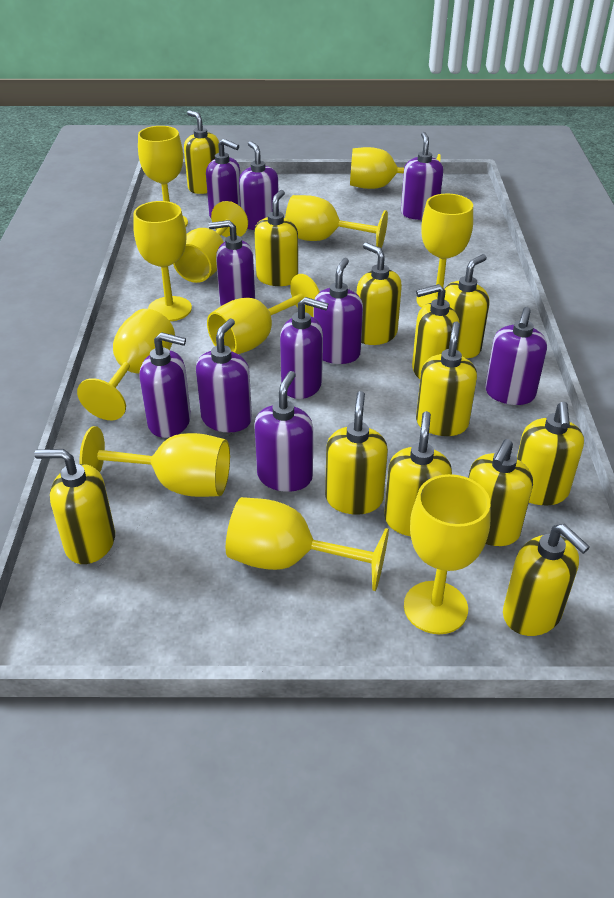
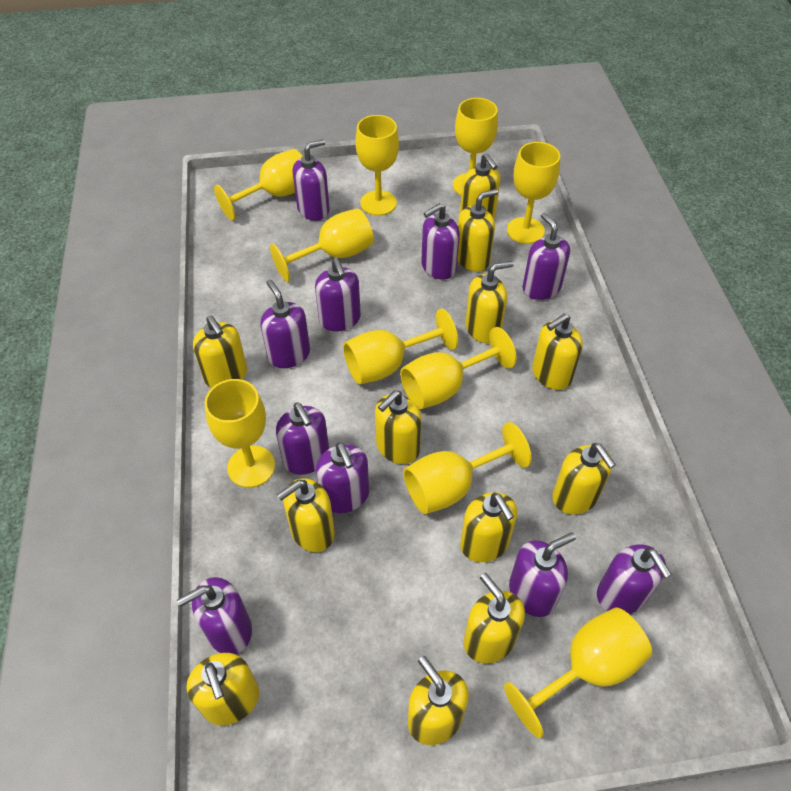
yellow goblet: 11 -> 10

